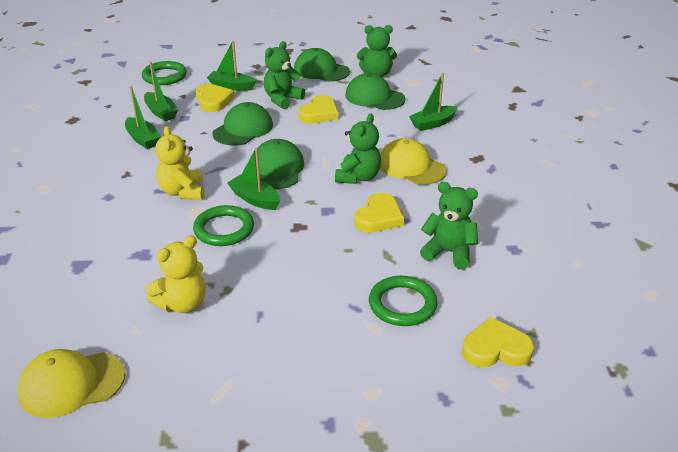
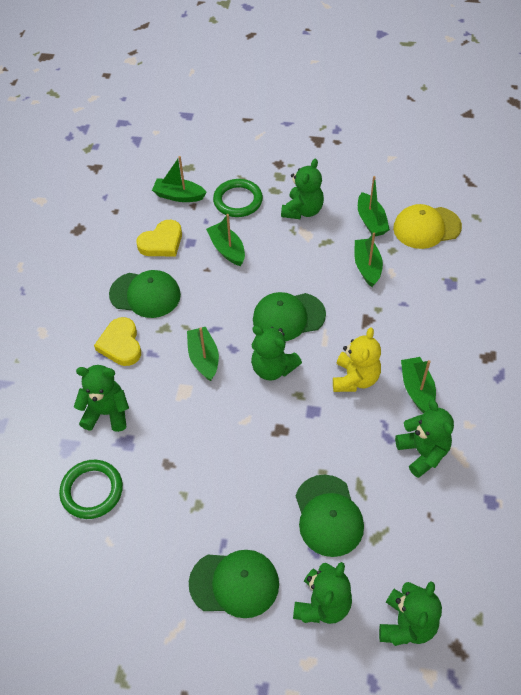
green boat: 5 -> 6
green ring: 3 -> 2
green teddy bear: 4 -> 6
yellow cap: 2 -> 1
yellow heart: 4 -> 2
yellow teddy bear: 2 -> 1

